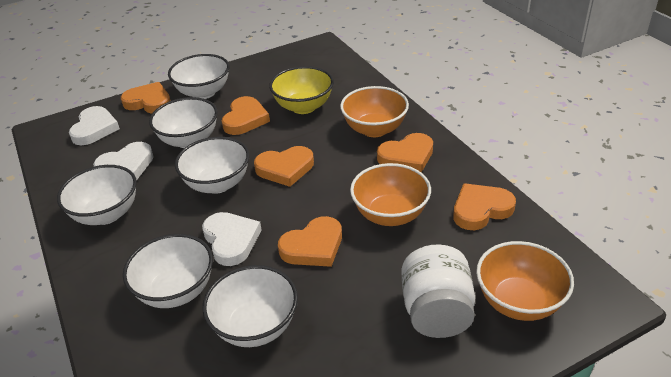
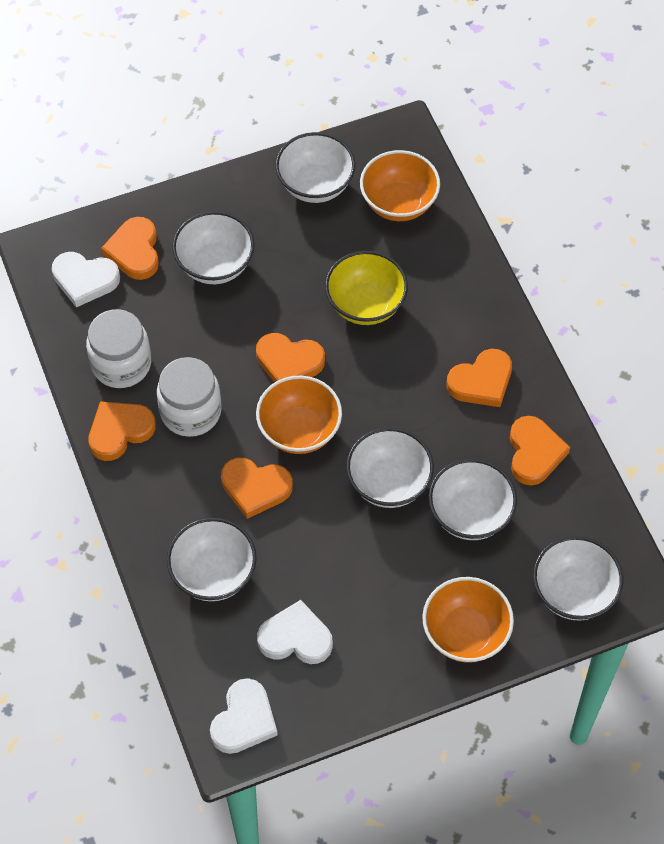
white jar: 1 -> 2

